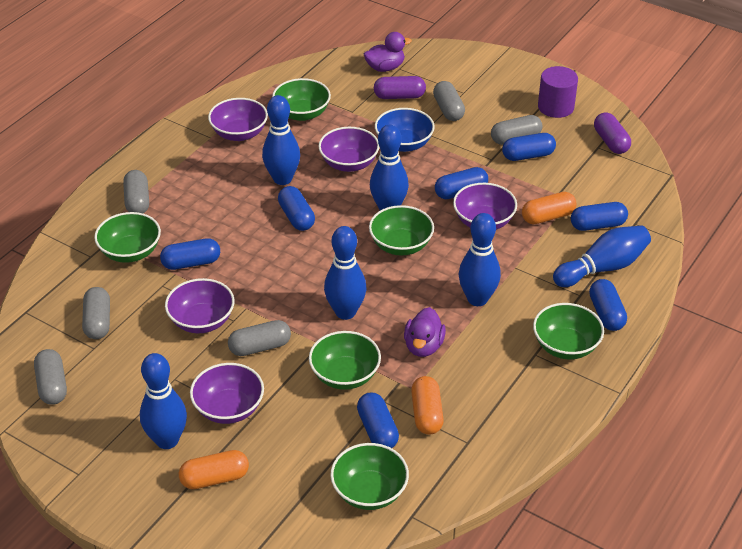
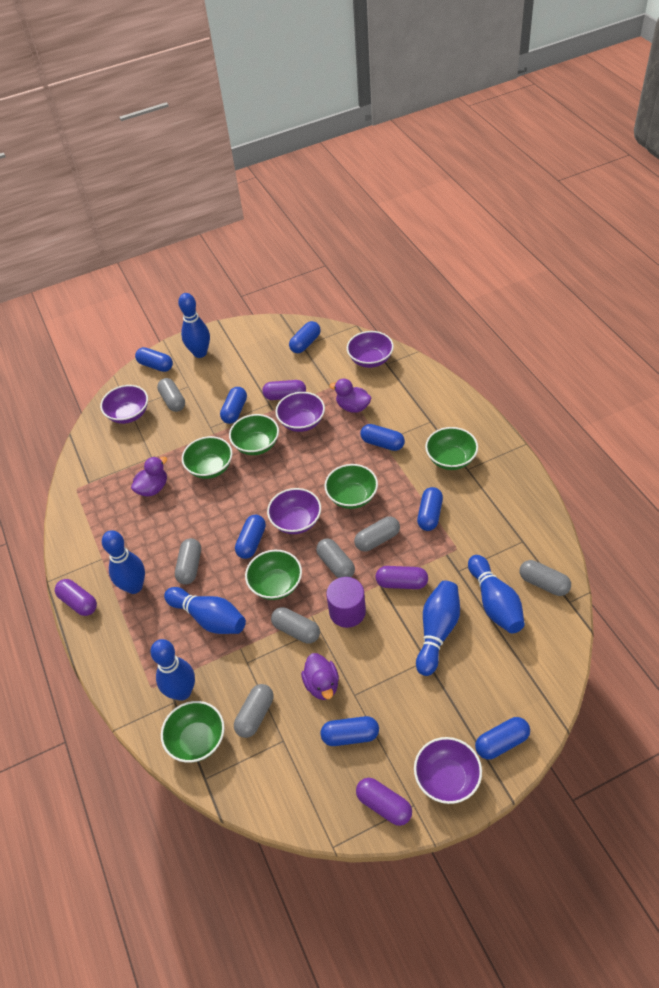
blue bowl: 1 -> 0
blue capsule: 7 -> 8
grey capsule: 6 -> 7
orange capsule: 3 -> 0
purple capsule: 2 -> 4
purple duck: 2 -> 3

